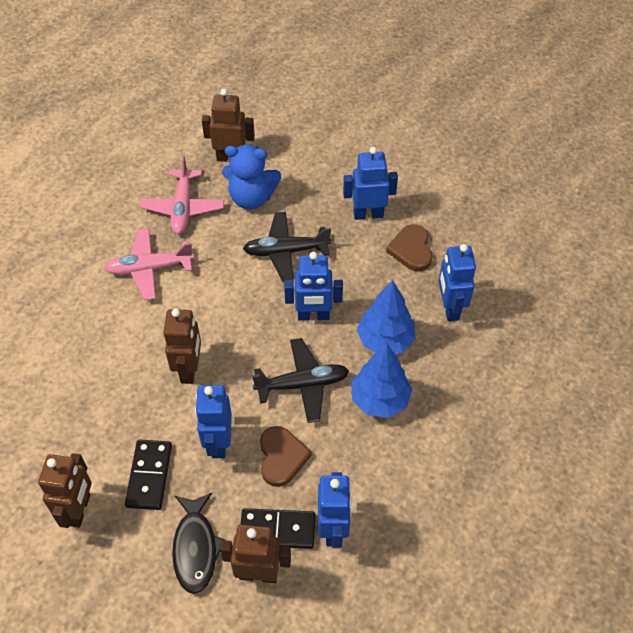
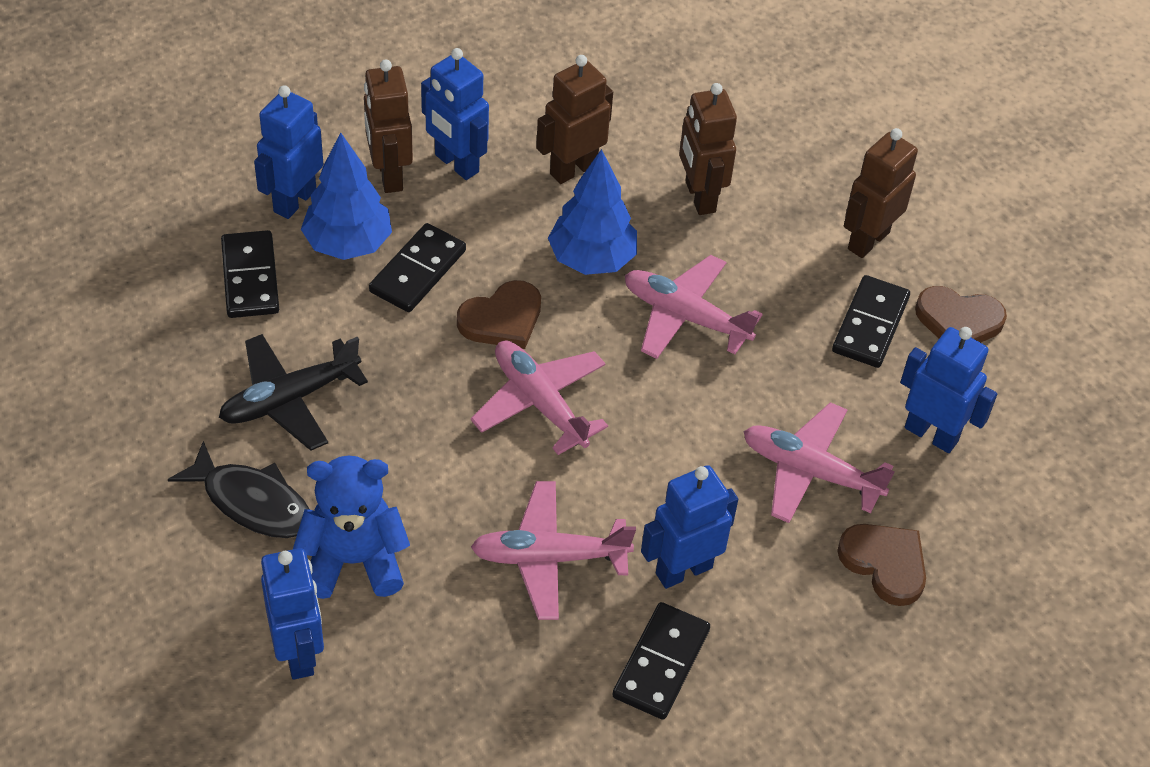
black domino: 2 -> 4
black plane: 2 -> 1
brown heart: 2 -> 3
pink plane: 2 -> 4

